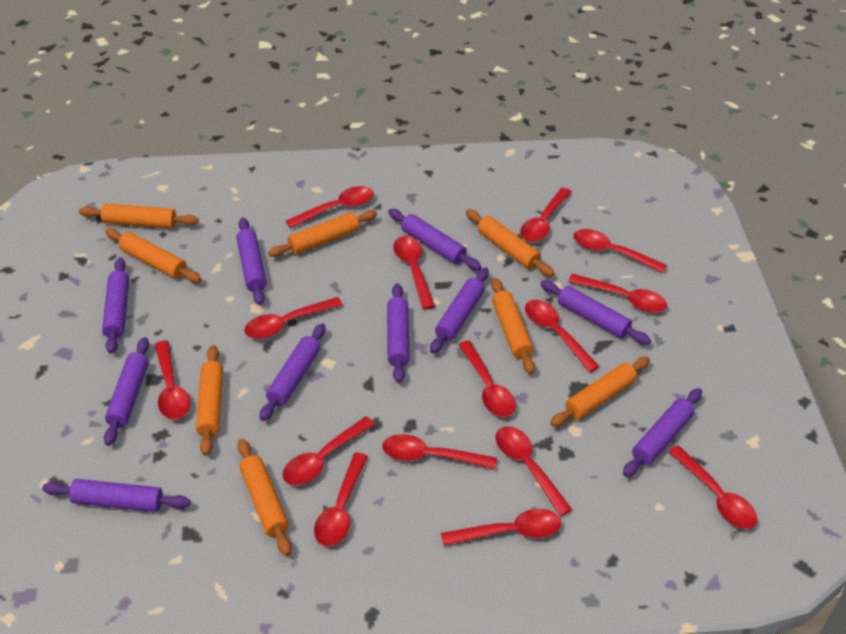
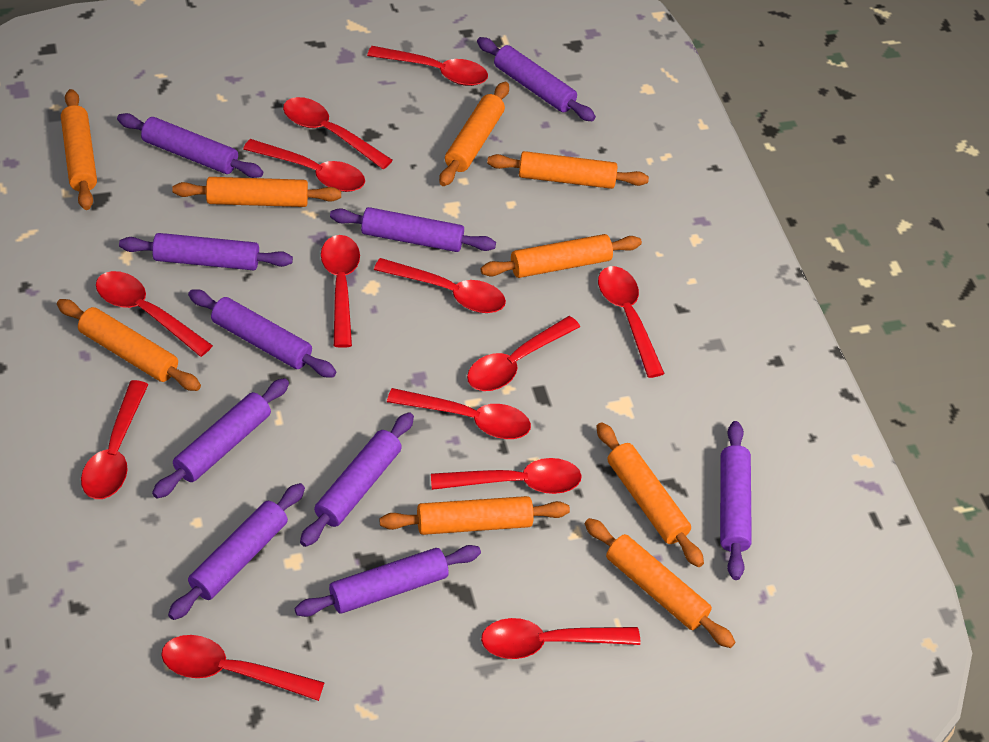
orange rolling pin: 8 -> 9
red spoon: 15 -> 13

